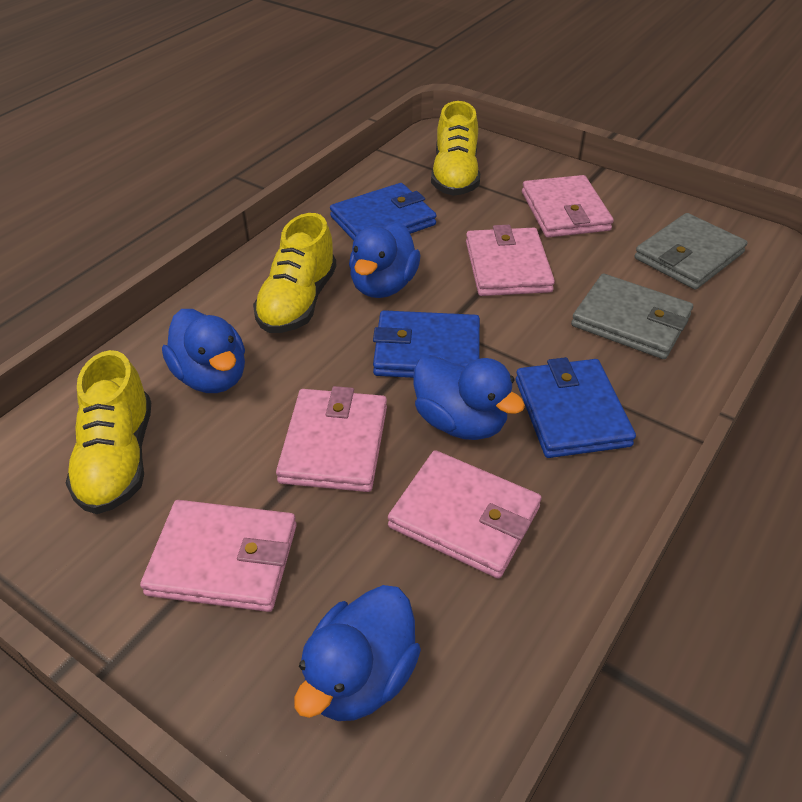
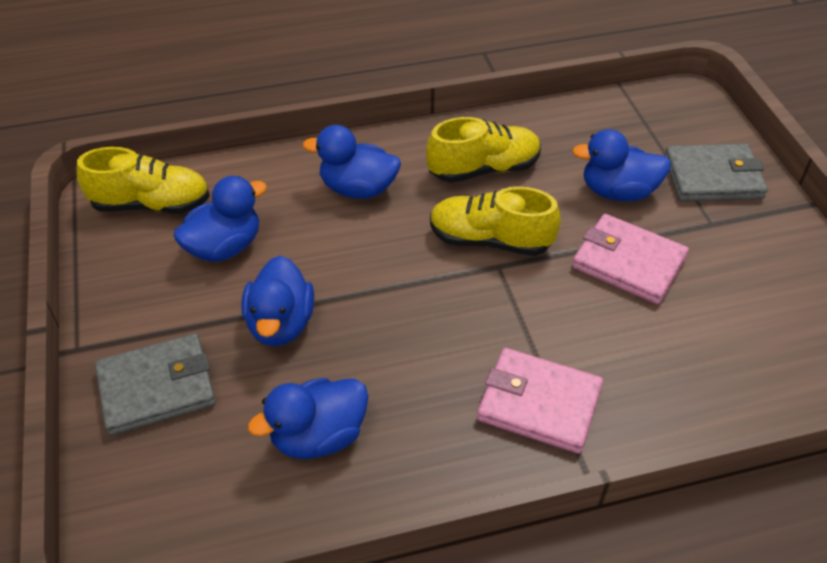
blue duck: 4 -> 5
blue wallet: 3 -> 0
pink wallet: 5 -> 2

